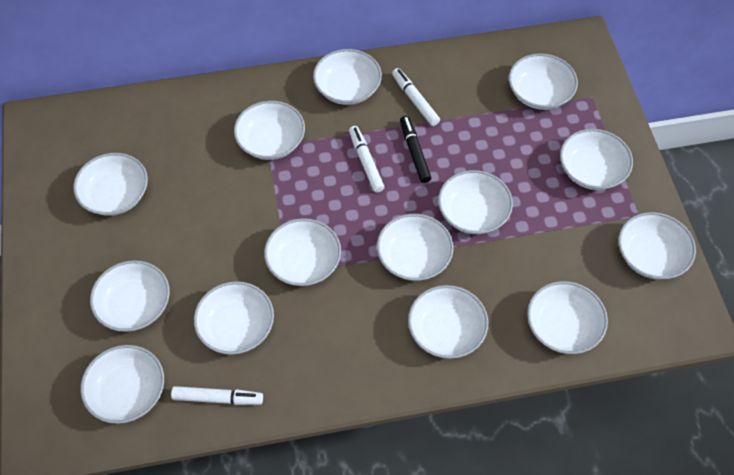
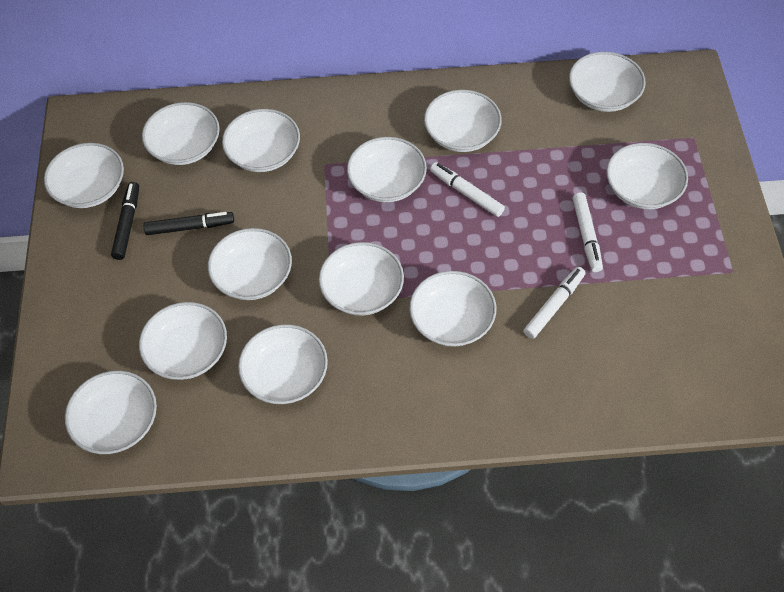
black marker: 1 -> 2
white bowl: 14 -> 13

